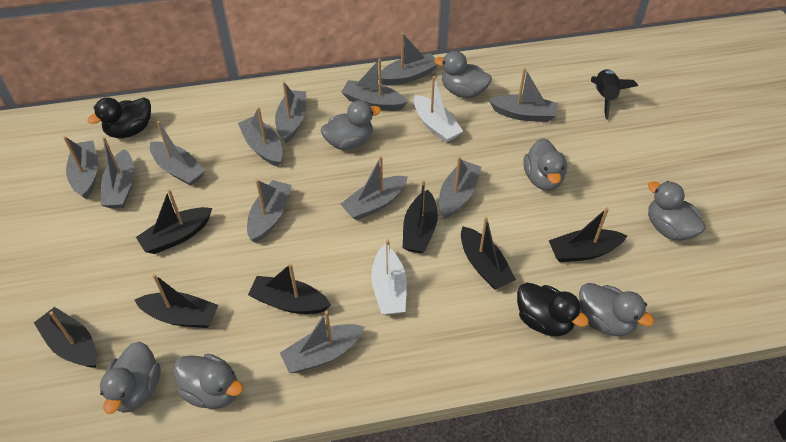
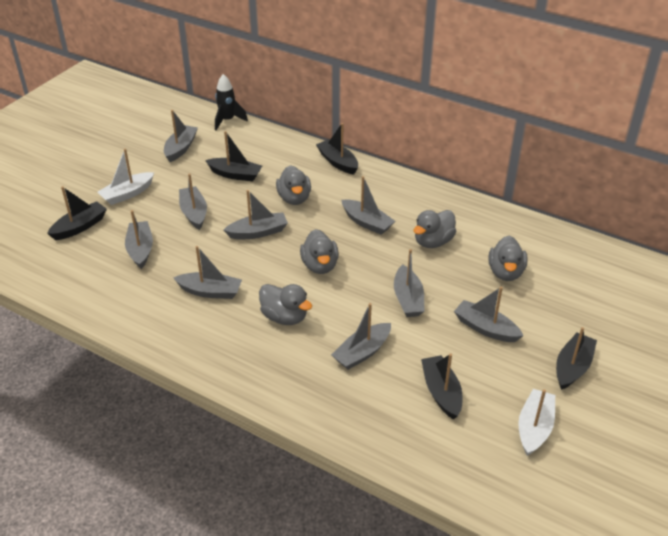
black boat: 7 -> 5
black duck: 2 -> 0
grey boat: 12 -> 9
grey duck: 7 -> 5

